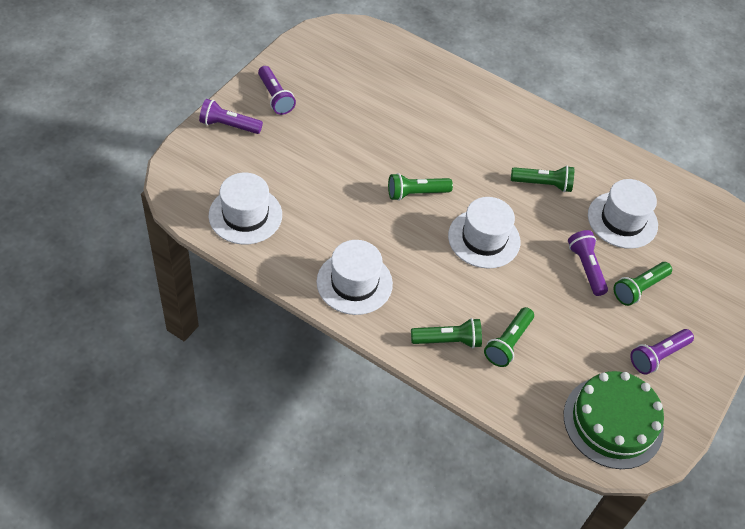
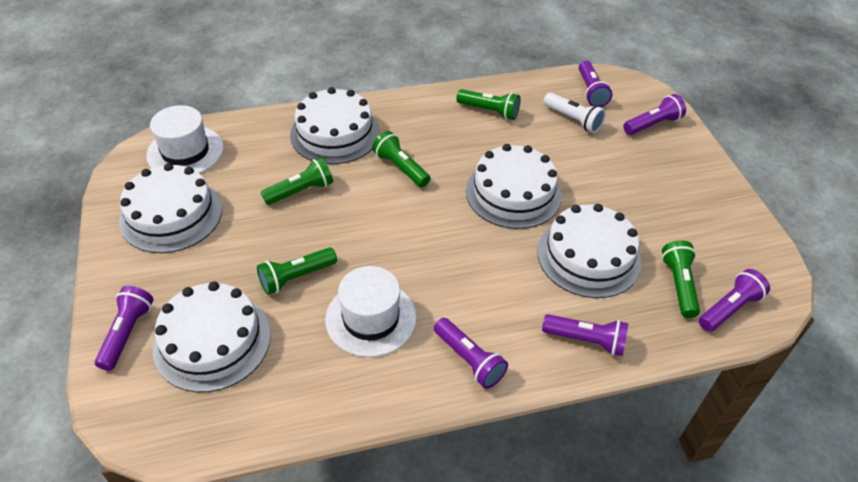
green cake: 1 -> 0
purple flashlight: 4 -> 6
white cake: 0 -> 5
white flashlight: 0 -> 1
white hat: 4 -> 2

